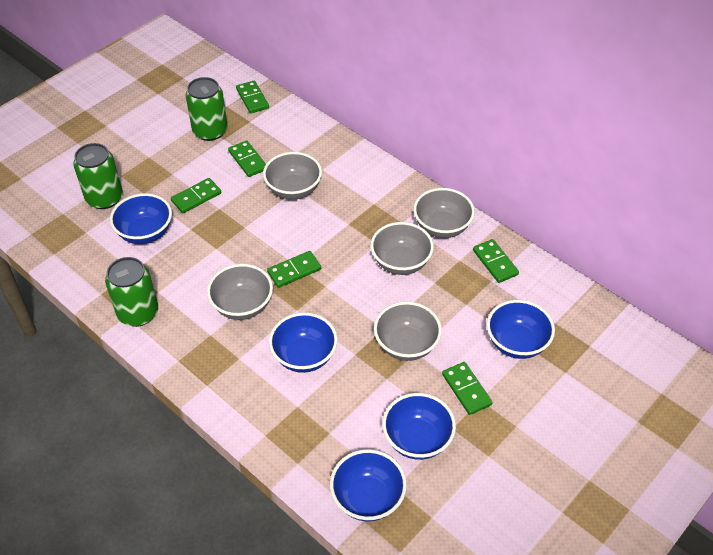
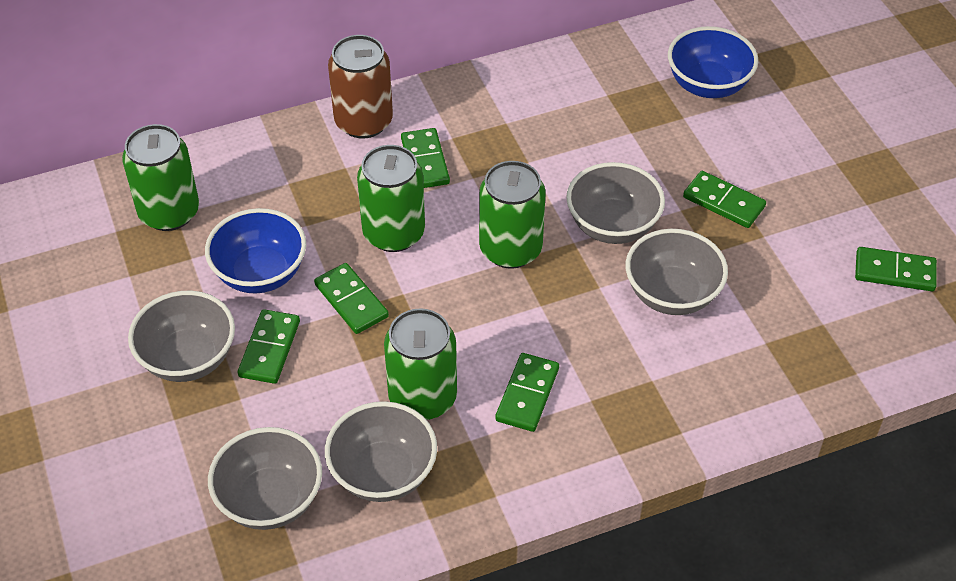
blue bowl: 5 -> 2
brown can: 0 -> 1
green can: 3 -> 4

